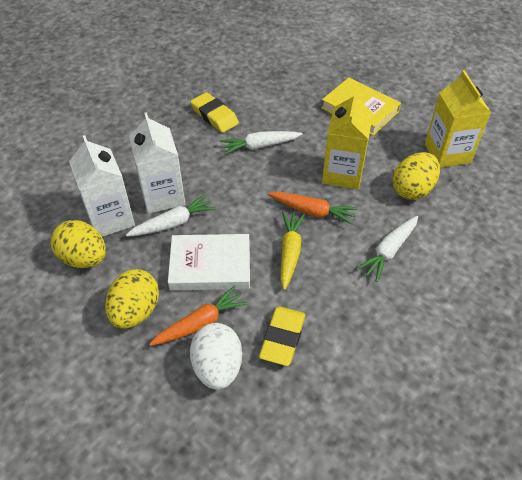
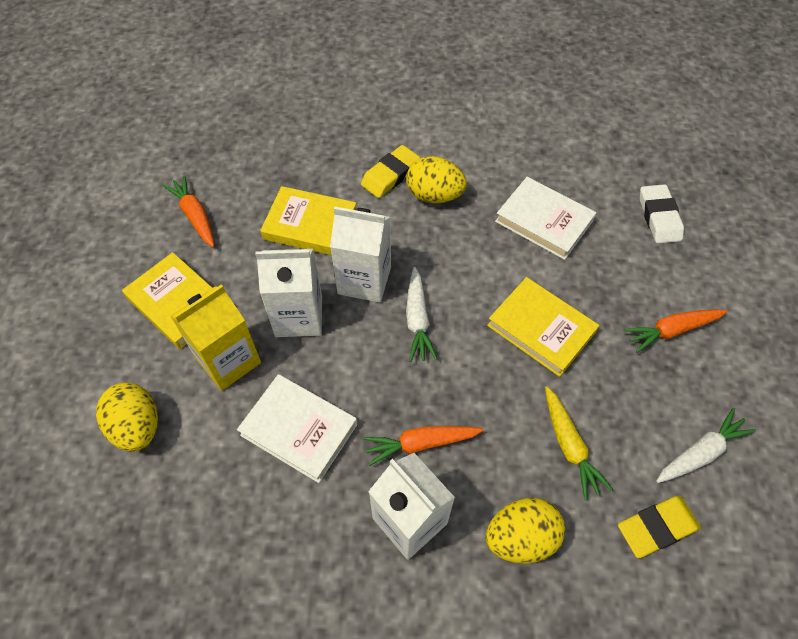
orange carrot: 2 -> 3
white book: 1 -> 2
white carrot: 3 -> 2
white carton: 2 -> 3
white egg: 1 -> 0
white eraser: 0 -> 1
yellow book: 1 -> 3
yellow carton: 2 -> 1

